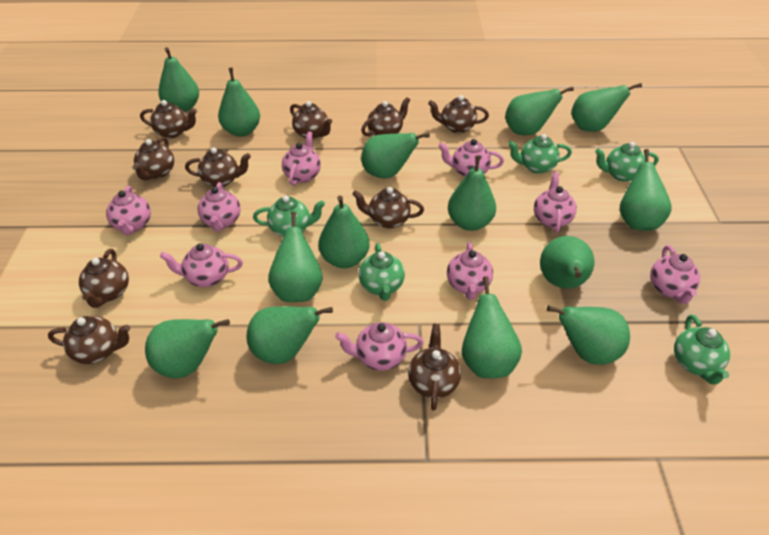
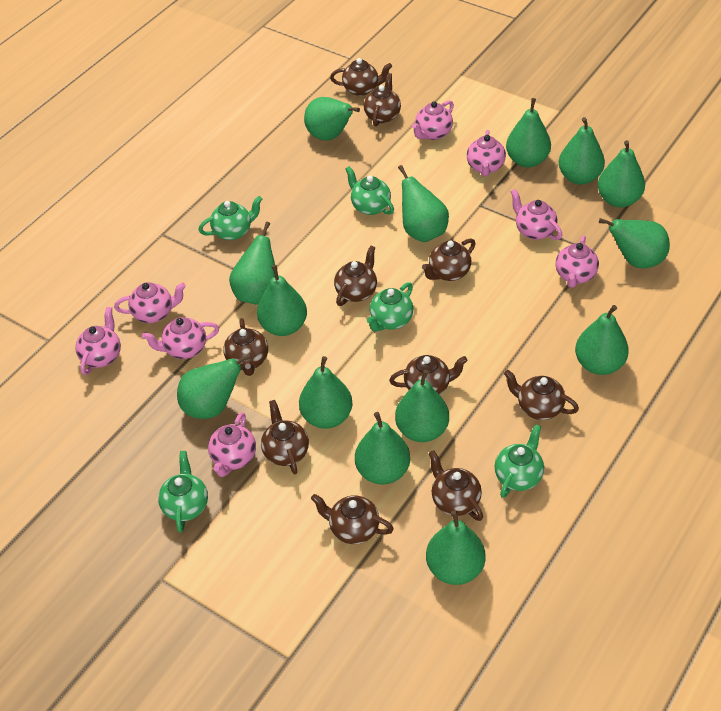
pink teapot: 9 -> 8

